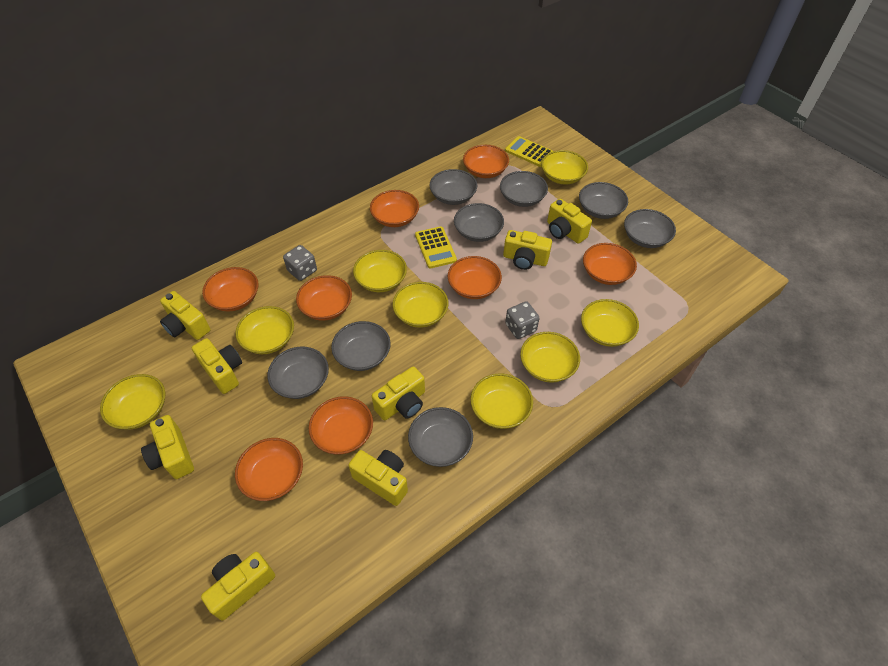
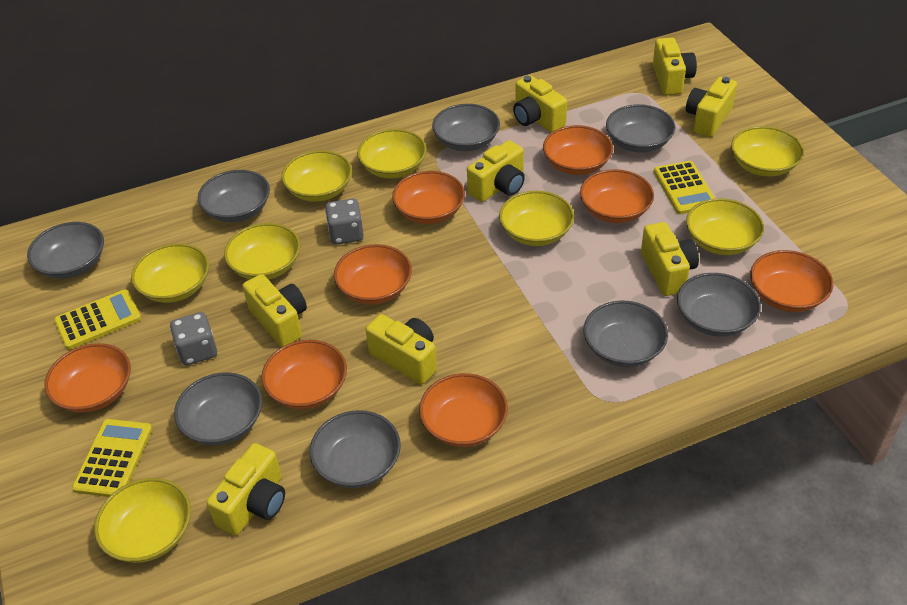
yellow calculator: 2 -> 3

